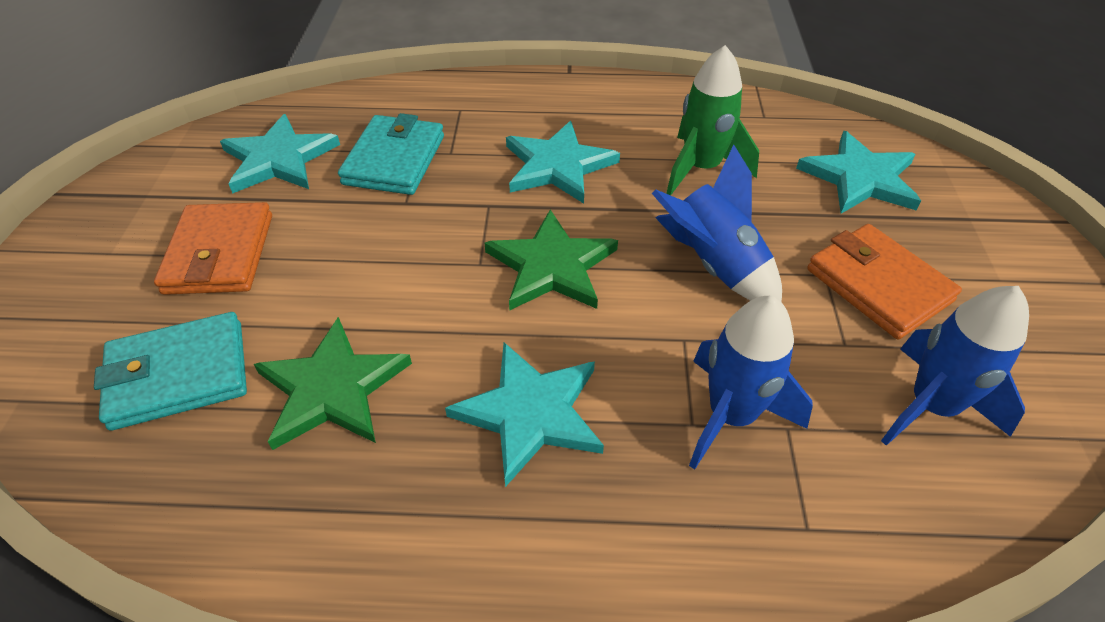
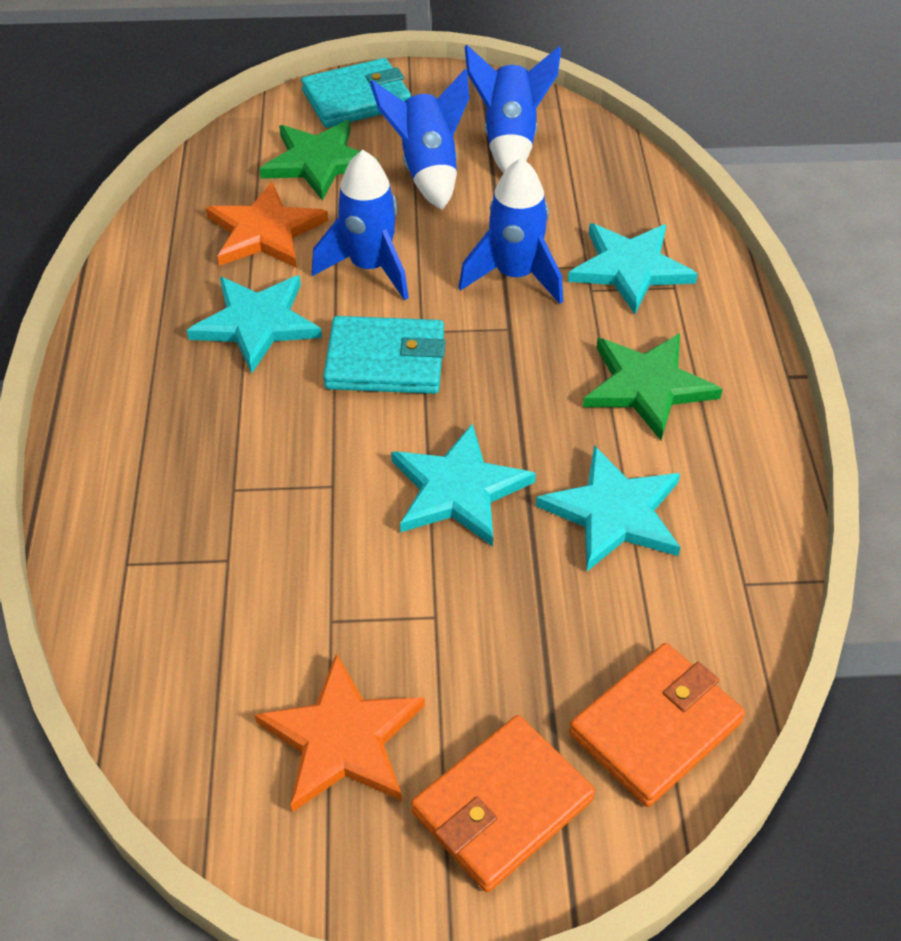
blue rocket: 3 -> 4
green rocket: 1 -> 0
orange star: 0 -> 2

